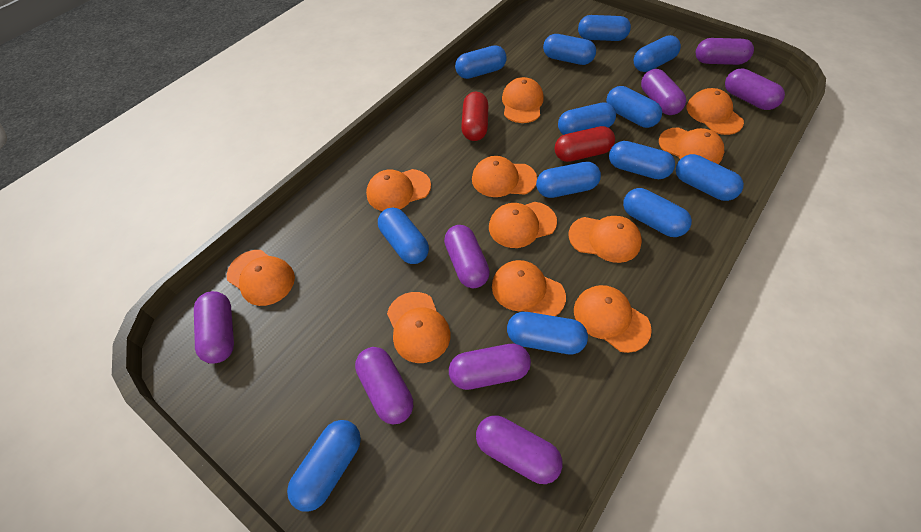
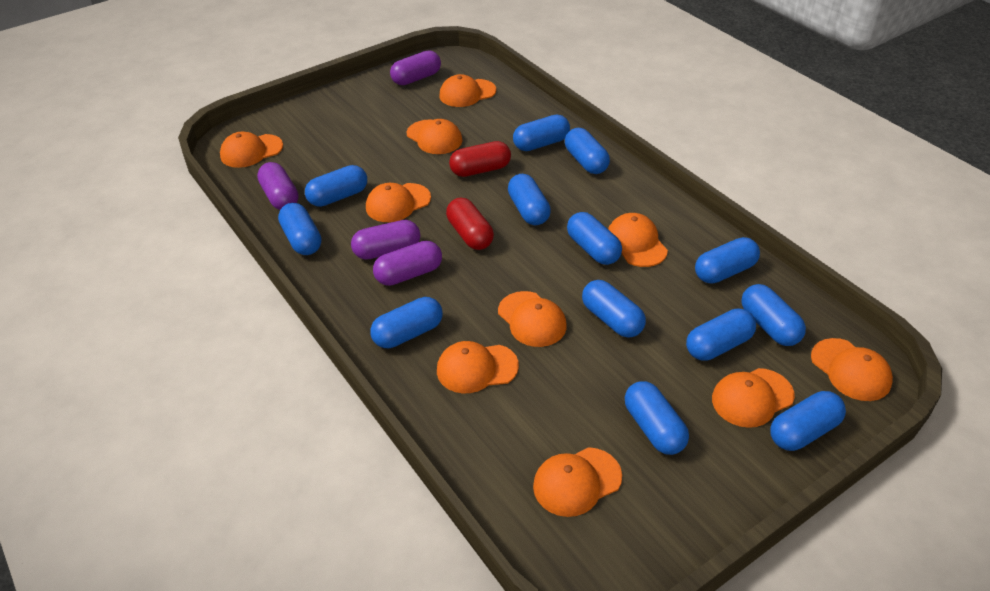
orange cap: 11 -> 10
purple capsule: 8 -> 4

